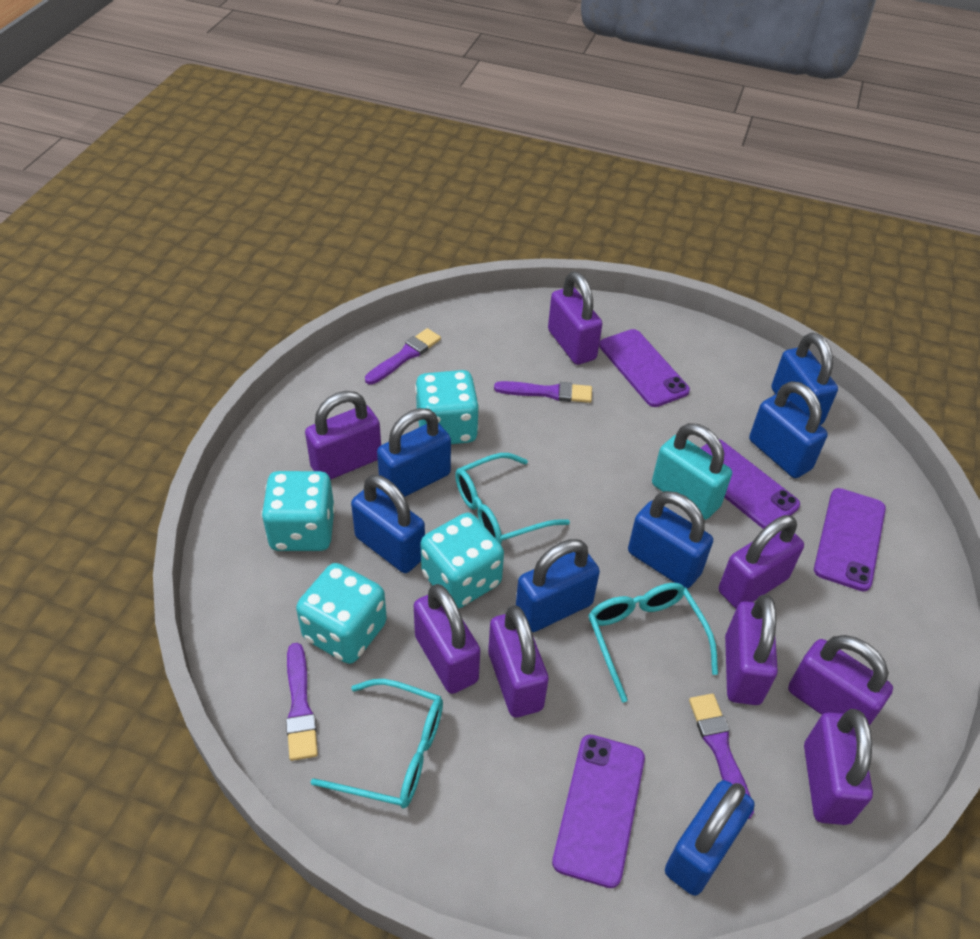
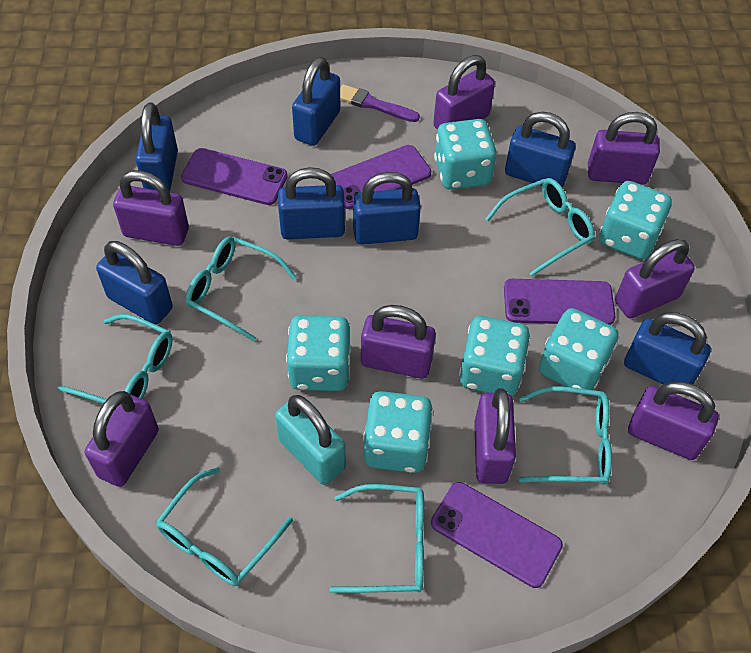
purple brush: 4 -> 1
turquoise dice: 4 -> 6
turquoise glasses: 3 -> 6

